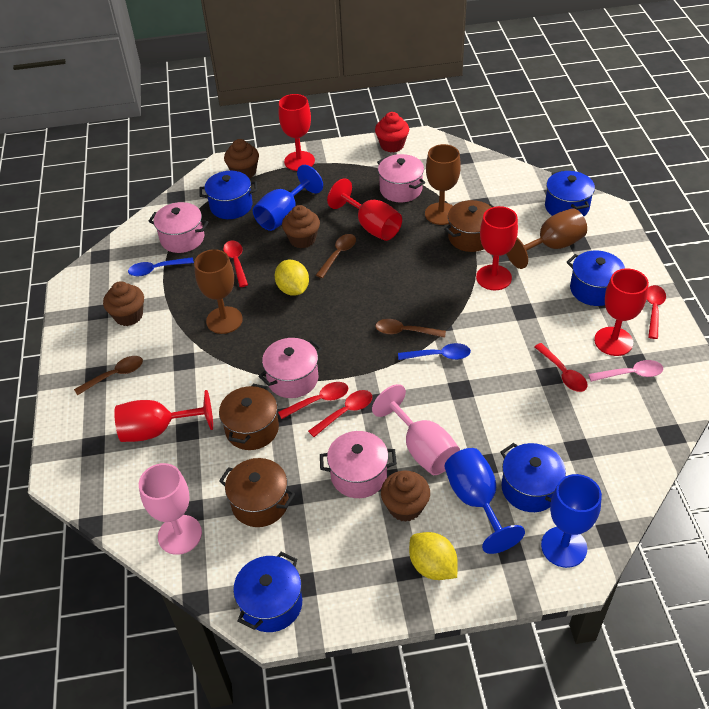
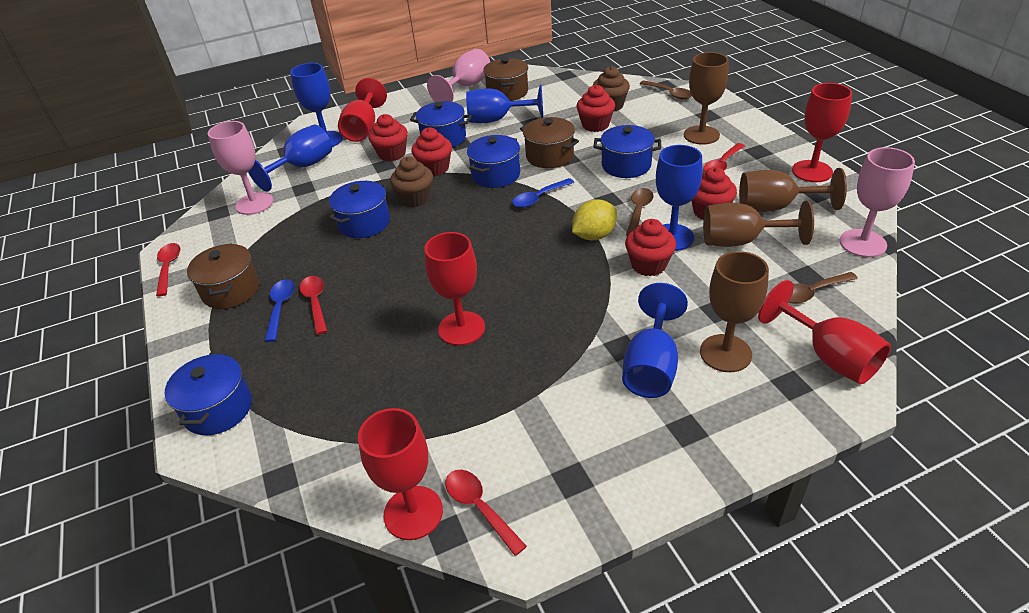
blue goblet: 3 -> 5
brown cupcake: 4 -> 2
brown goblet: 3 -> 4
pink goblet: 2 -> 3
pink pot: 4 -> 0
pink spoon: 1 -> 0
red cupcake: 1 -> 5
red spoon: 5 -> 4
yellow lemon: 2 -> 1

